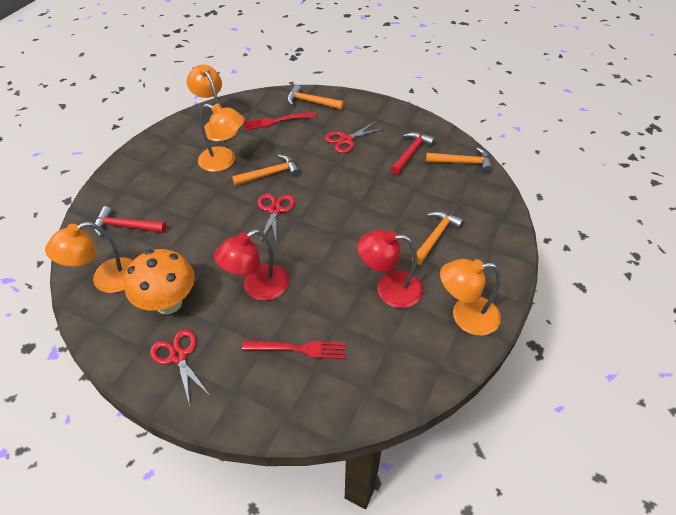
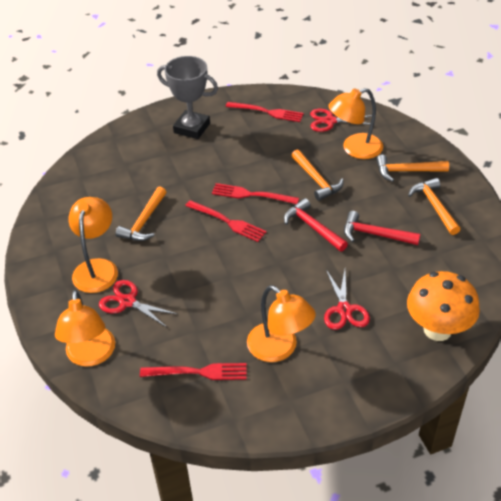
grey trophy: 0 -> 1
red fork: 2 -> 4
red lamp: 2 -> 0

